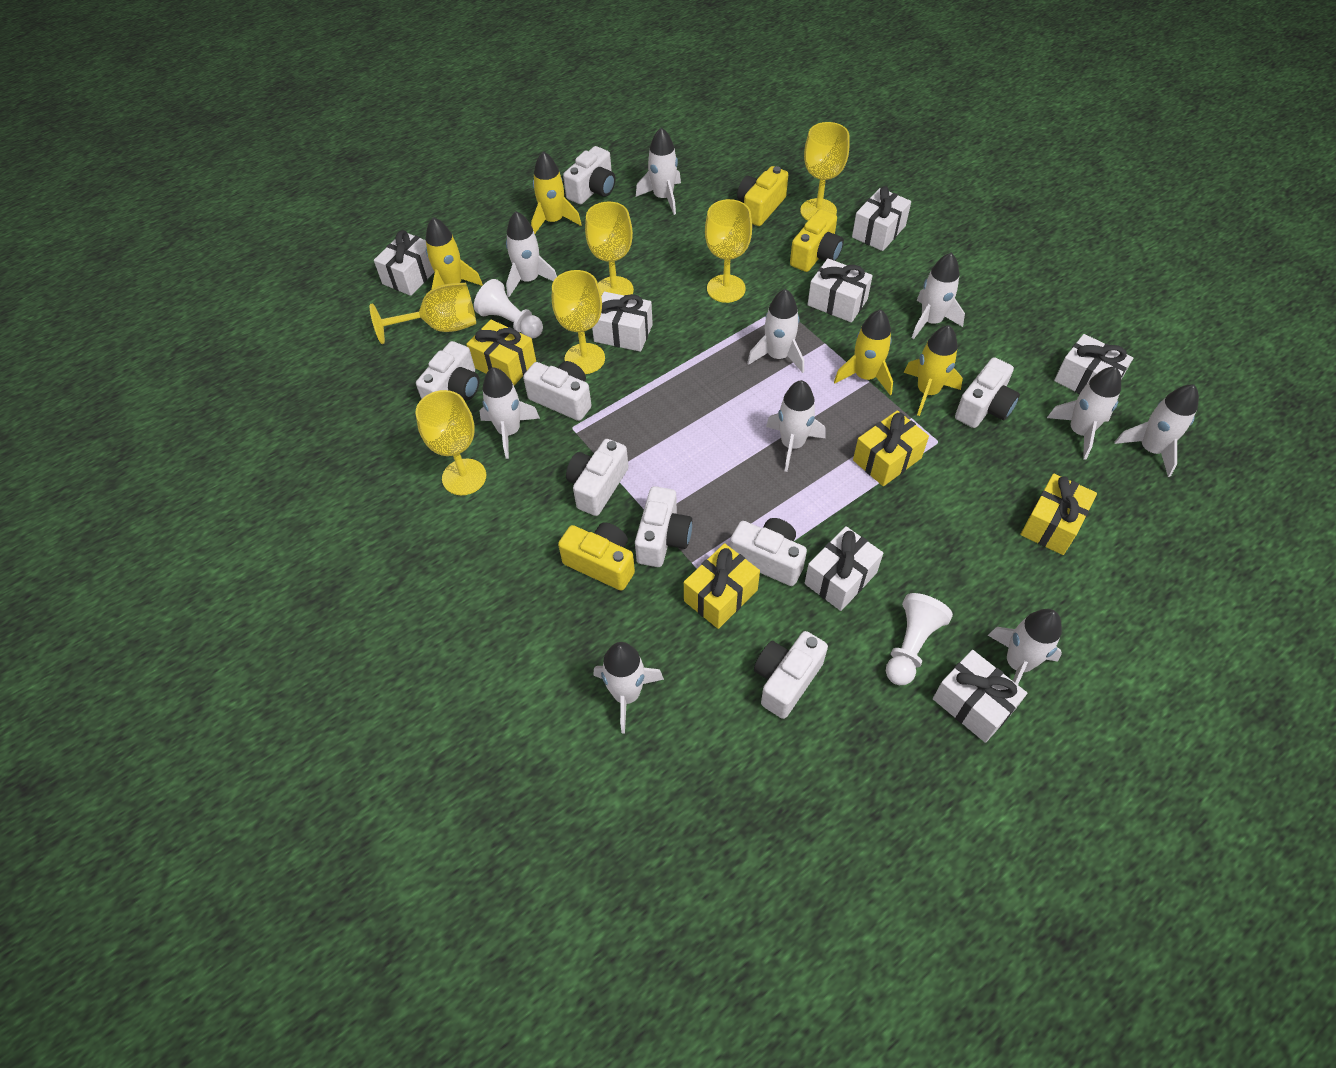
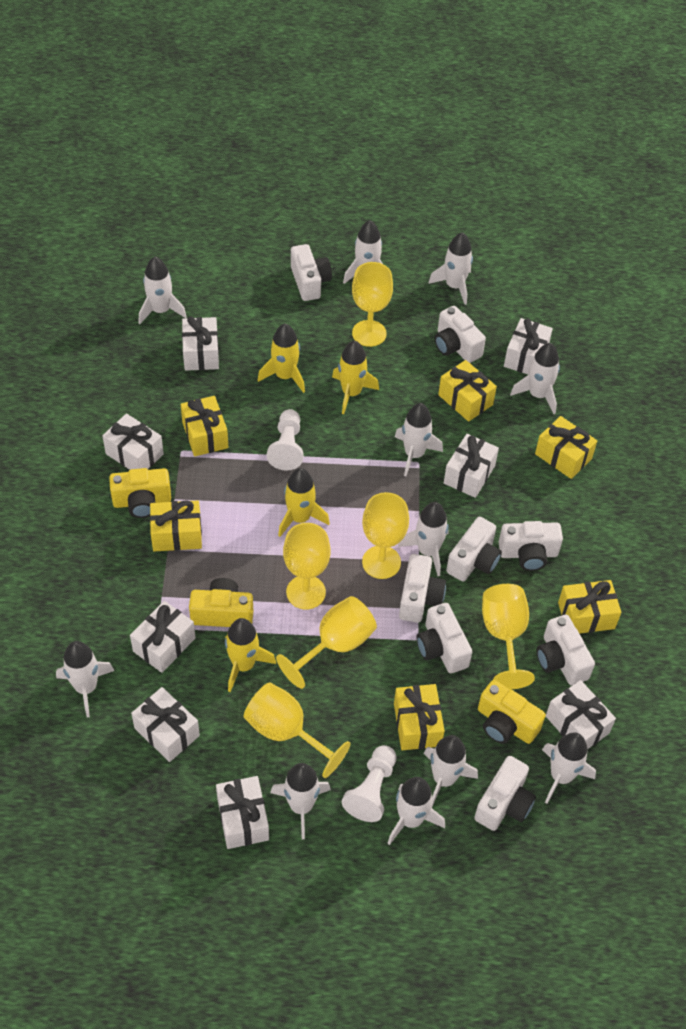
white gift: 7 -> 8
white rocket: 10 -> 11
yellow gift: 4 -> 6

